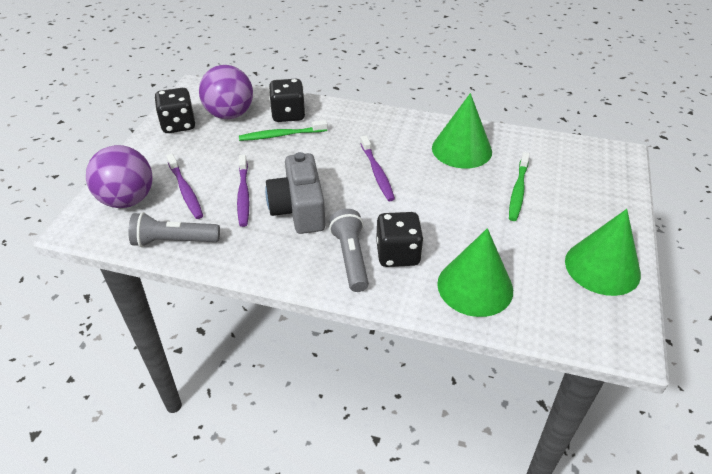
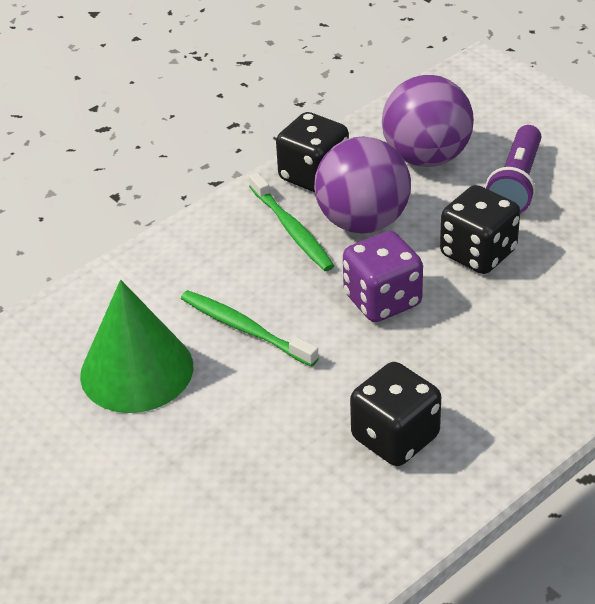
green cone: 3 -> 1
grey camera: 1 -> 0
grey flashlight: 2 -> 0
purple dice: 0 -> 1
purple flashlight: 0 -> 1
purple toothbrush: 3 -> 0

